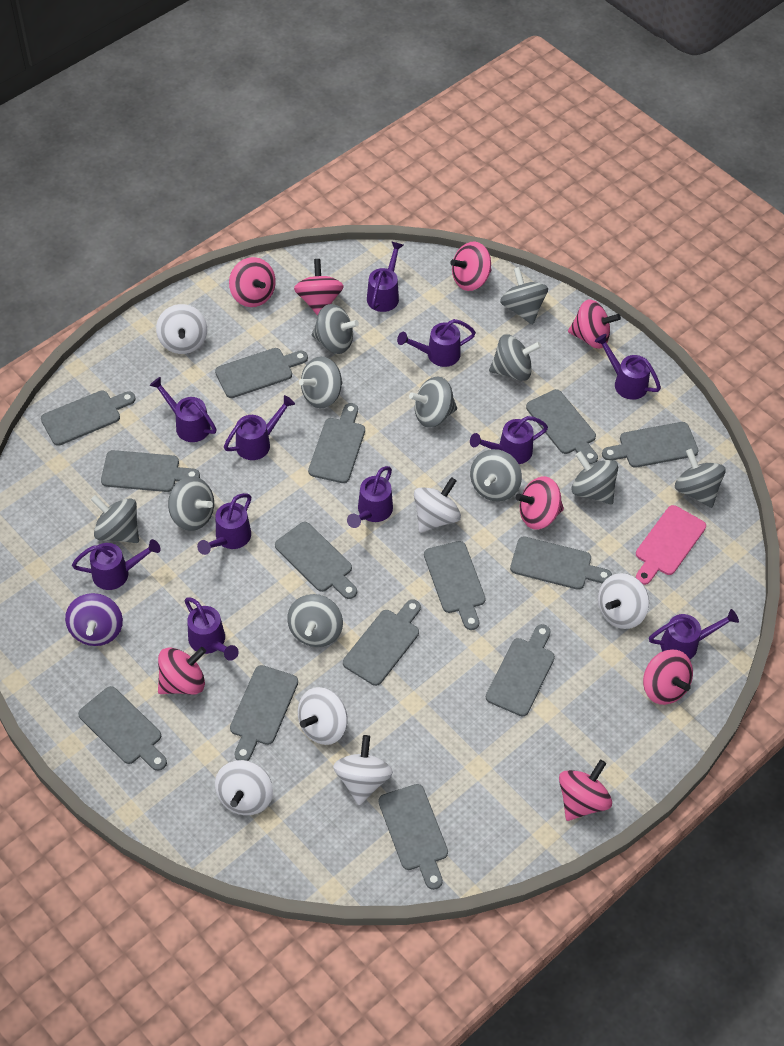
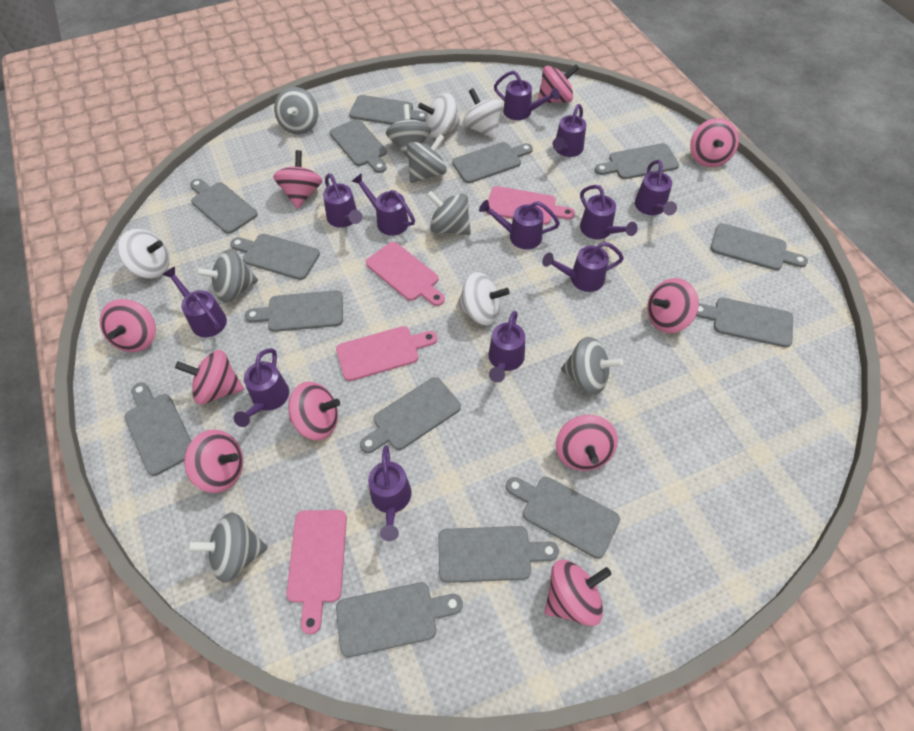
grey spinning top: 11 -> 7
pink cutting board: 1 -> 4
pink spinning top: 8 -> 10
purple spinning top: 1 -> 0
purple watering can: 11 -> 12
white spinning top: 6 -> 4

